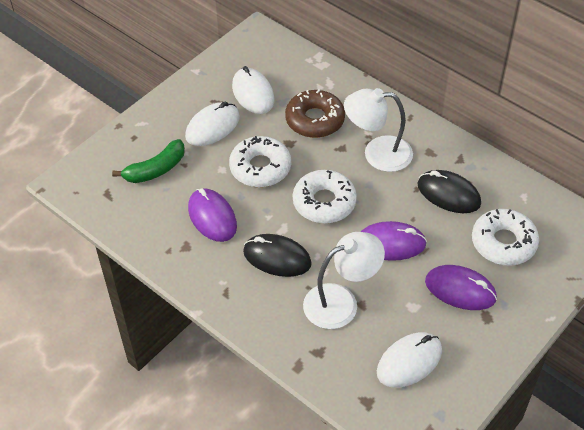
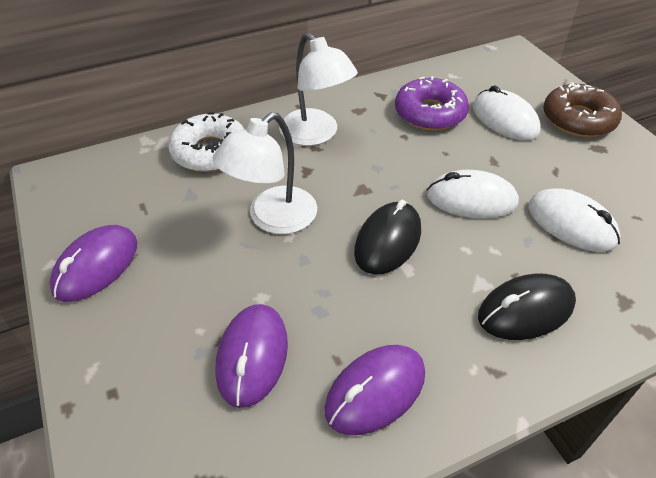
green banana: 1 -> 0
purple donut: 0 -> 1
white donut: 3 -> 1

